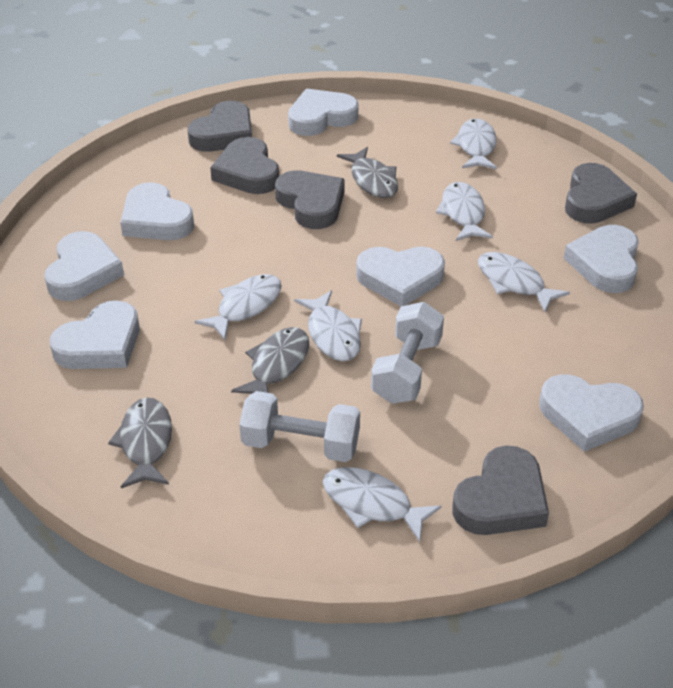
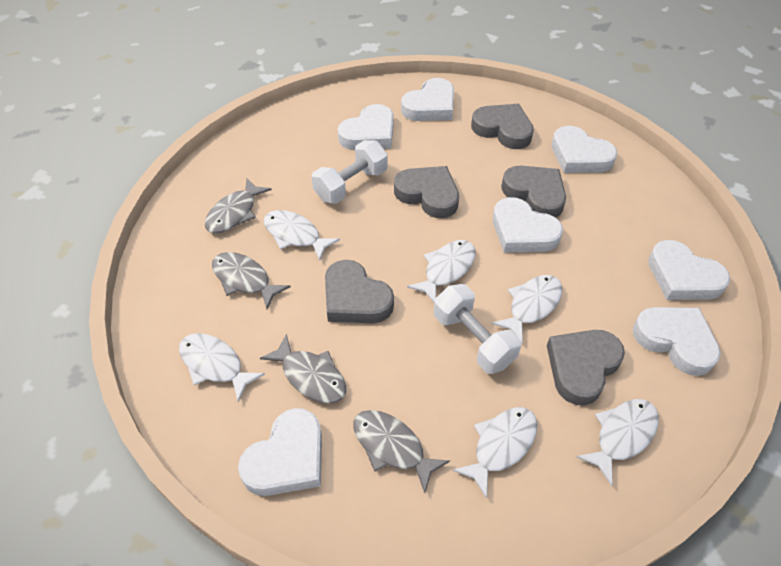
grey fish: 3 -> 4

